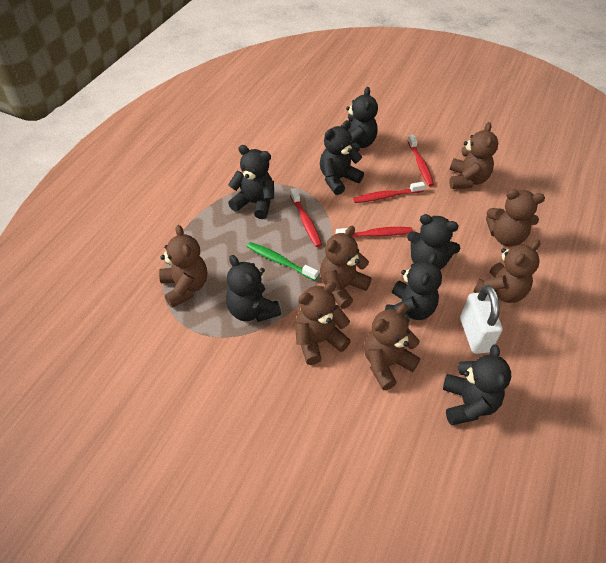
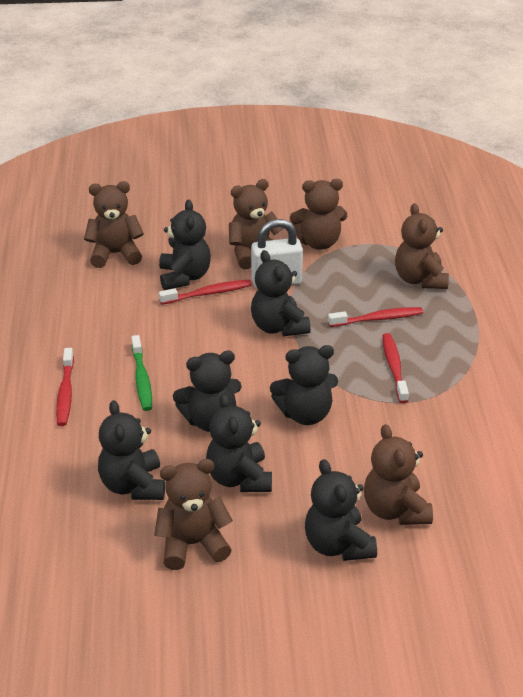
brown teddy bear: 7 -> 6

